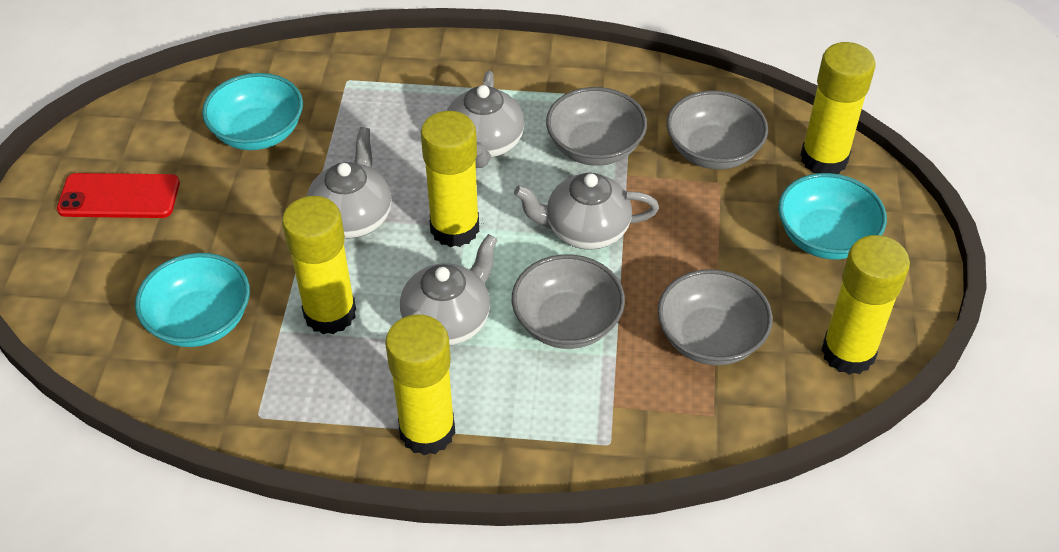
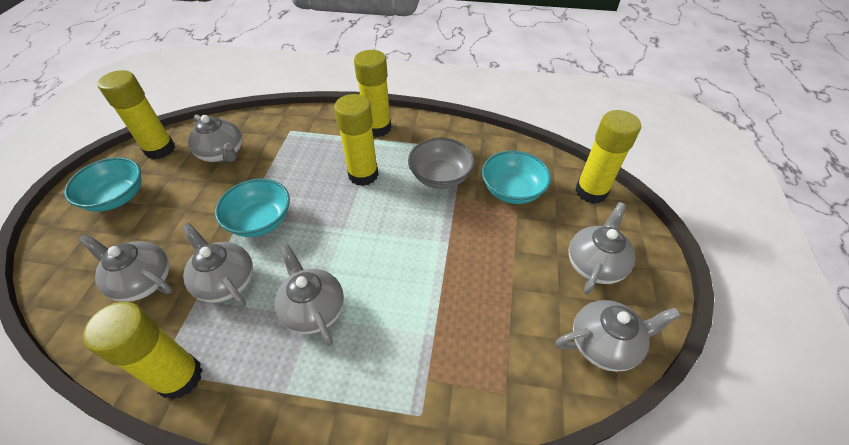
grey bowl: 4 -> 1
grey teapot: 4 -> 6
red phone: 1 -> 0

